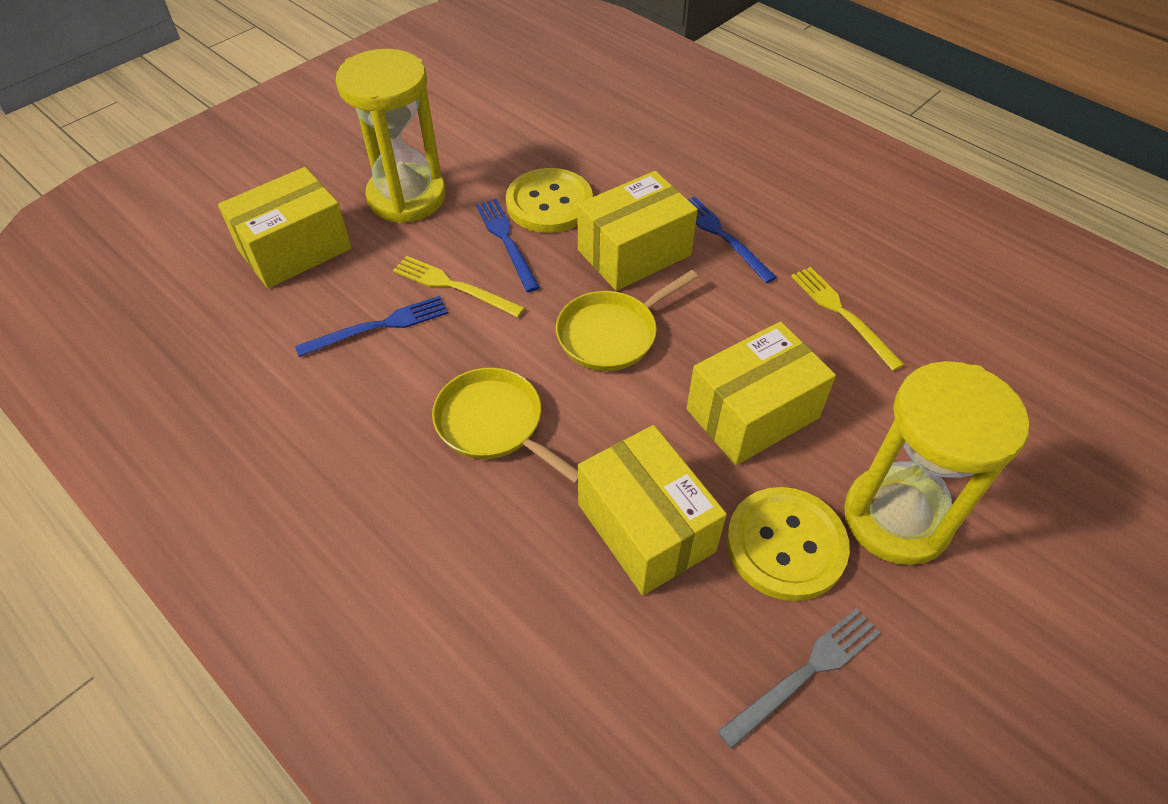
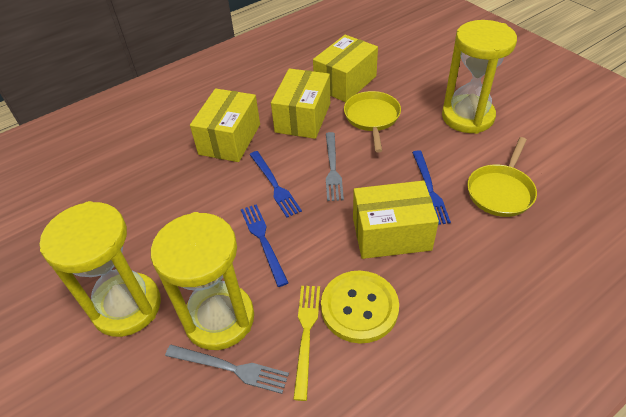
grey fork: 1 -> 2
yellow button: 2 -> 1
yellow fork: 2 -> 1
yellow hourglass: 2 -> 3

